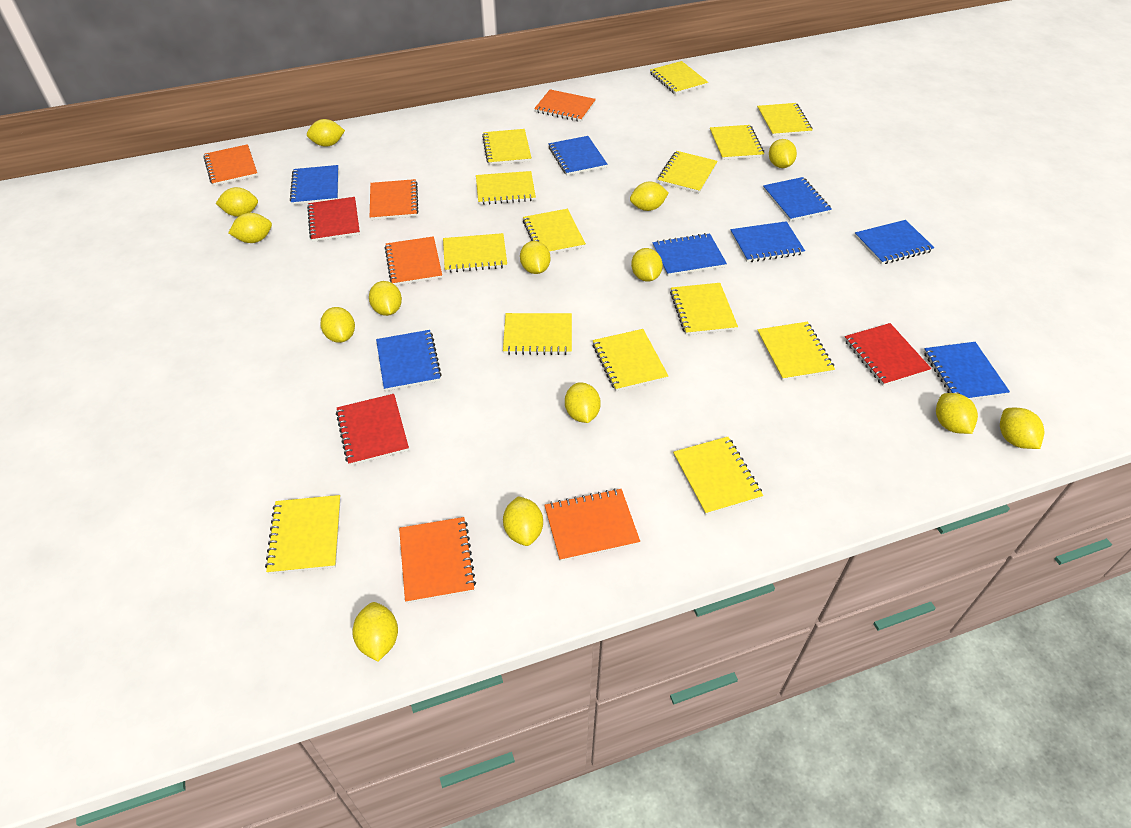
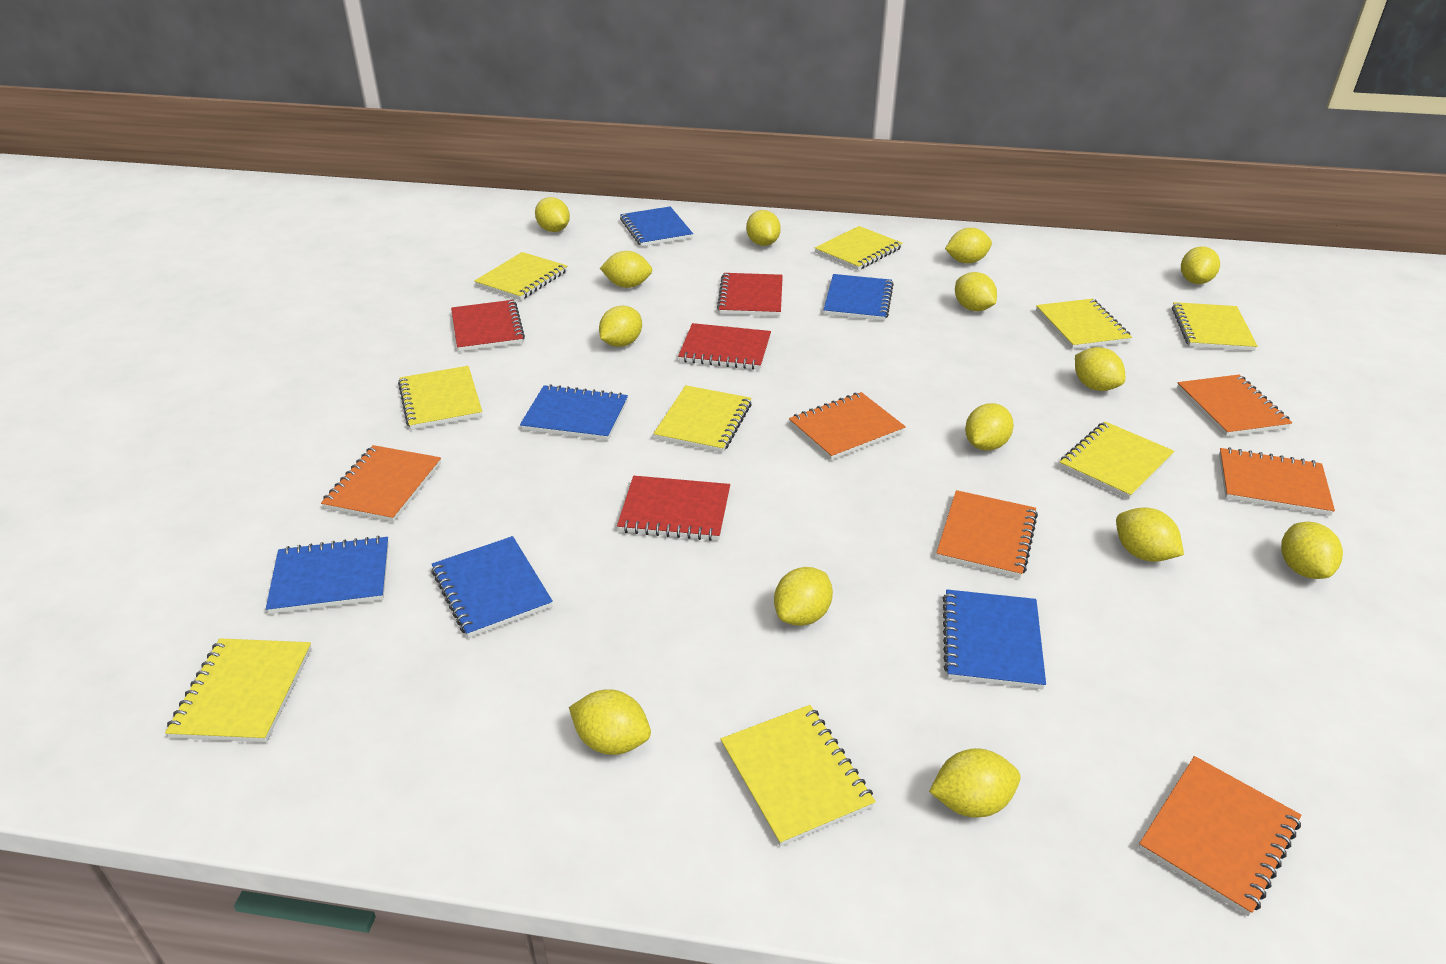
blue notebook: 8 -> 6
red notebook: 3 -> 4
yellow notebook: 14 -> 9

